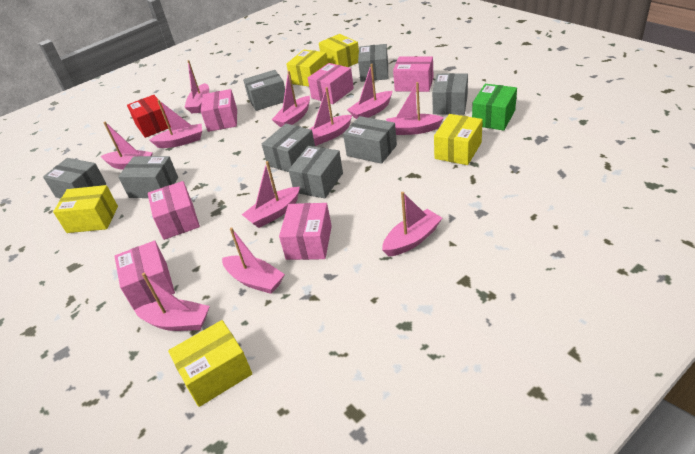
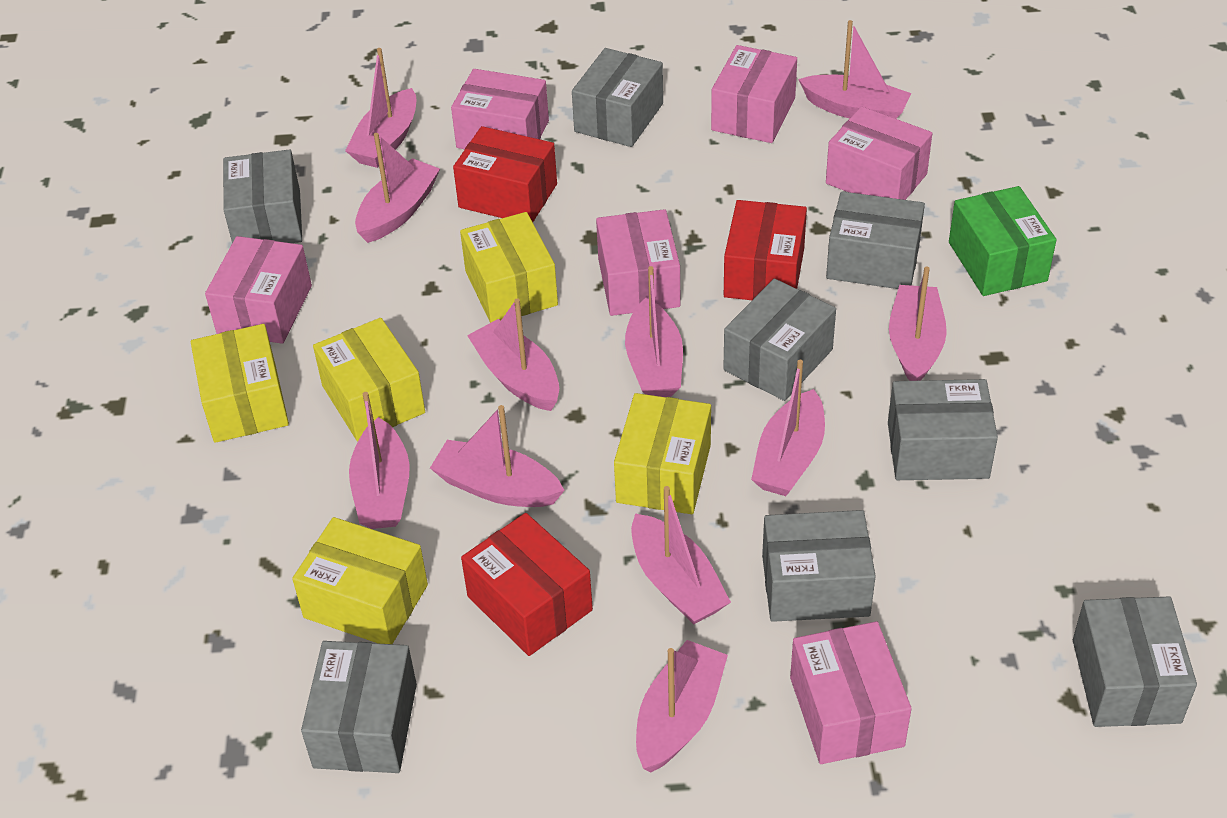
red box: 1 -> 3

